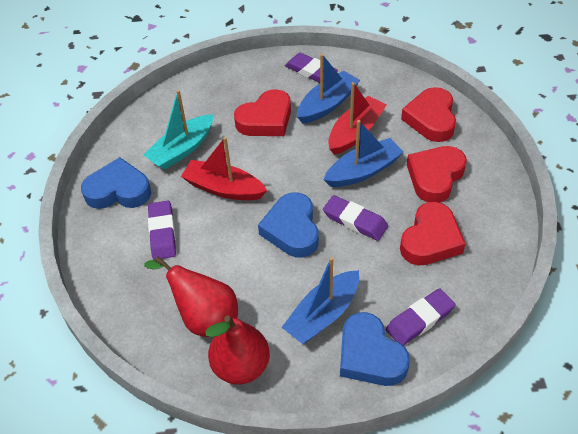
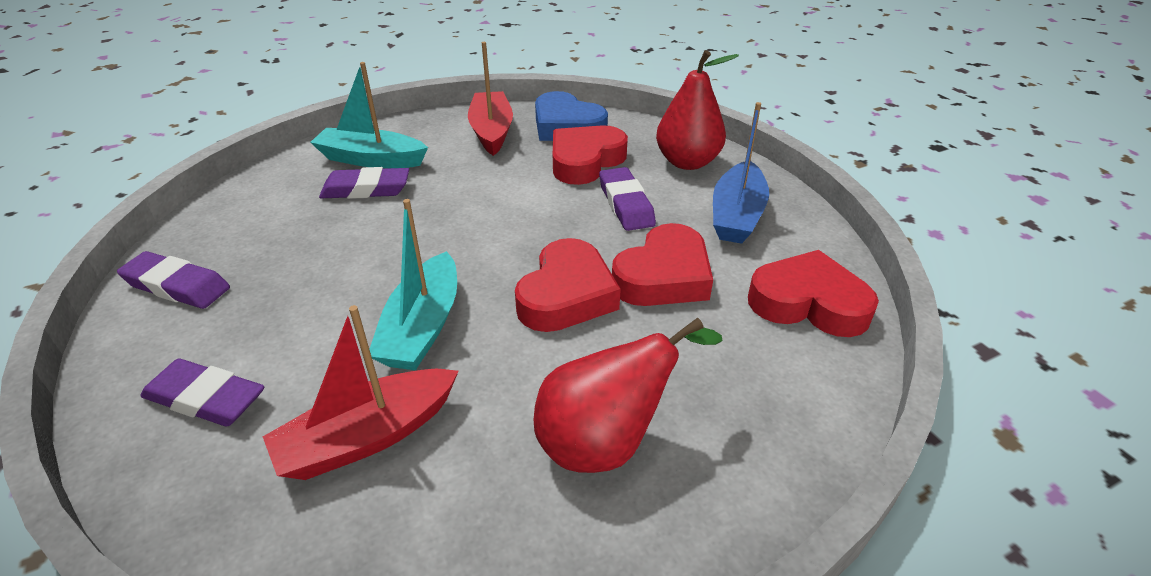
blue boat: 3 -> 1
blue heart: 3 -> 1
turquoise boat: 1 -> 2

